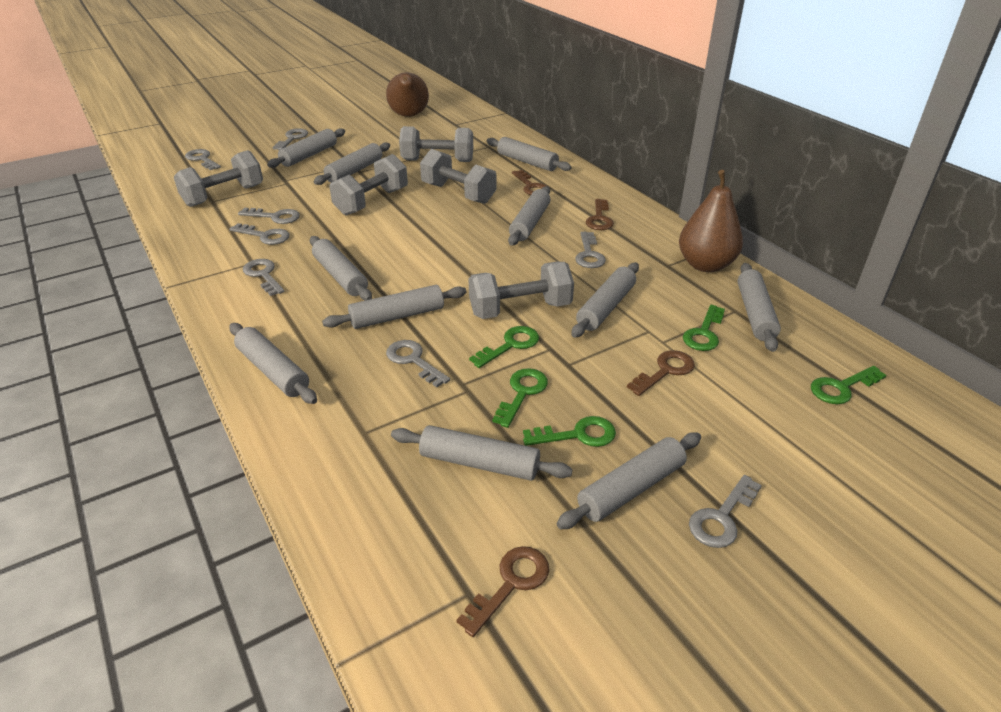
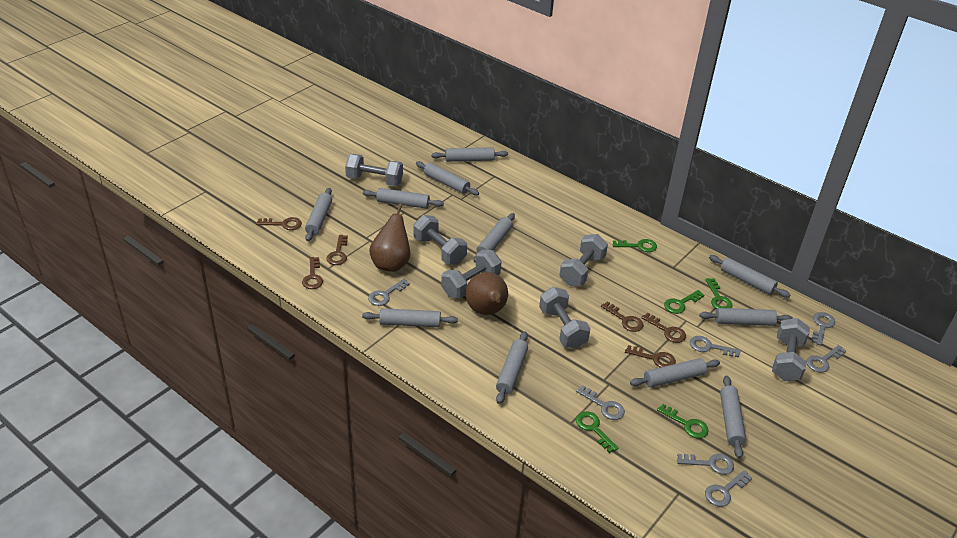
brown key: 4 -> 6
grey dumbbell: 5 -> 6
grey key: 8 -> 7

